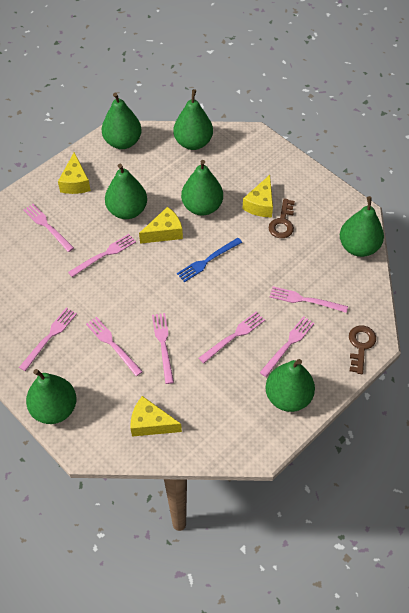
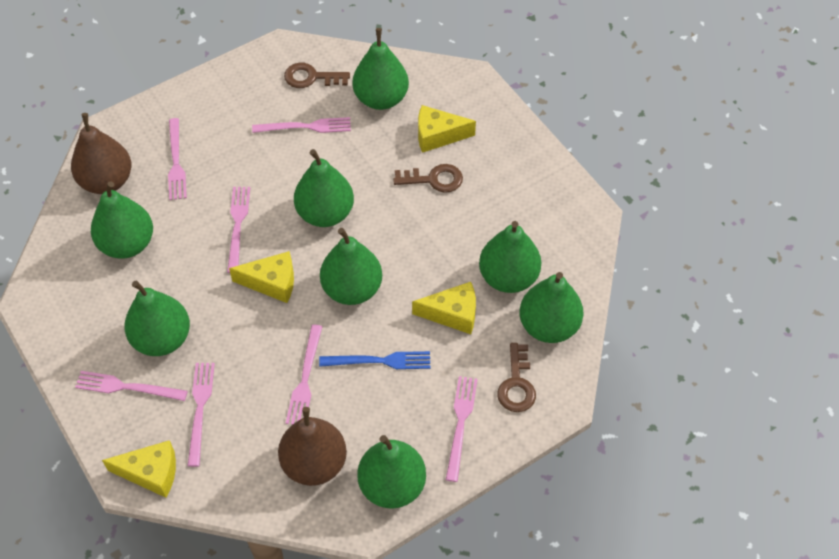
brown key: 2 -> 3
brown pear: 0 -> 2
green pear: 7 -> 8
pink fork: 8 -> 7

